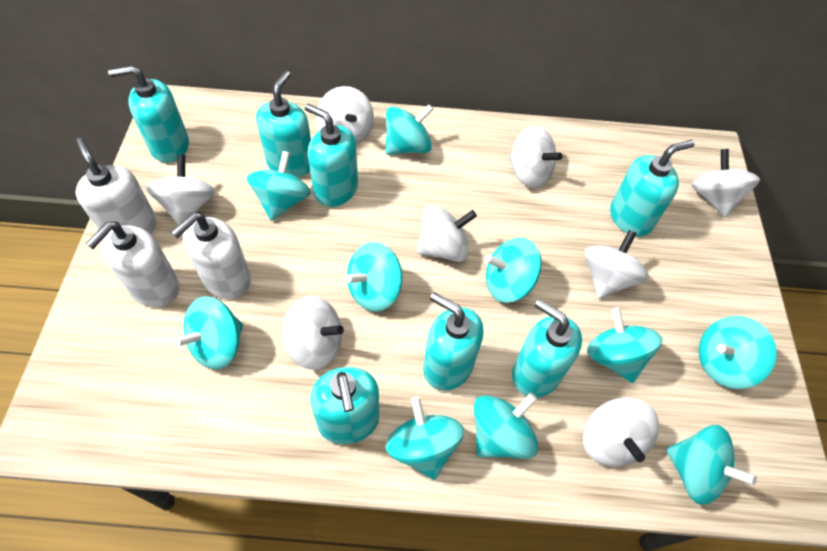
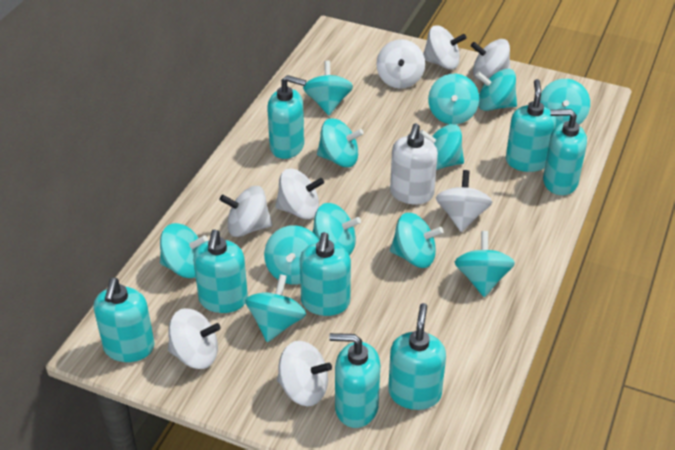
turquoise soap dispenser: 7 -> 8
turquoise spinning top: 10 -> 12
white soap dispenser: 3 -> 1

